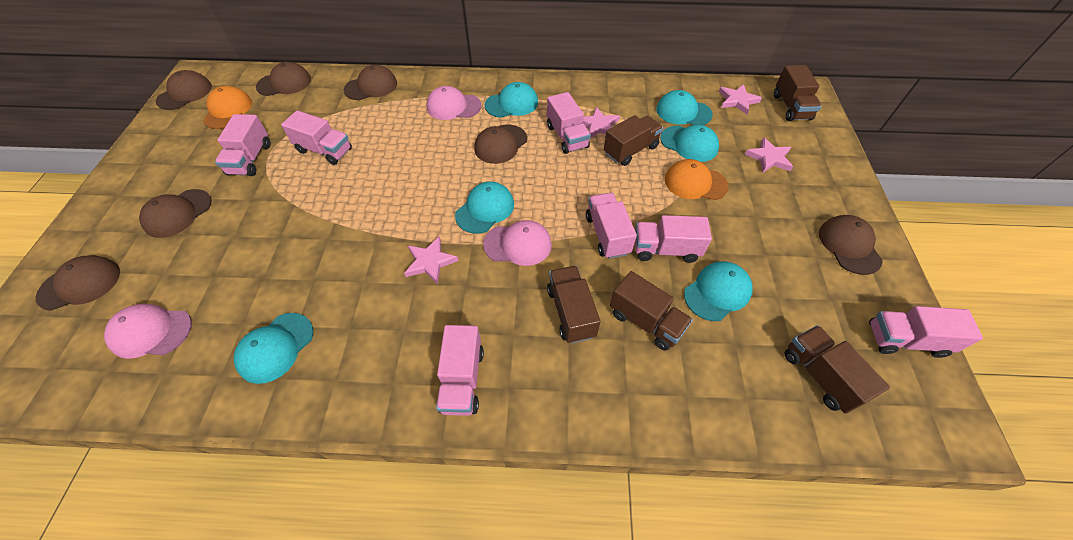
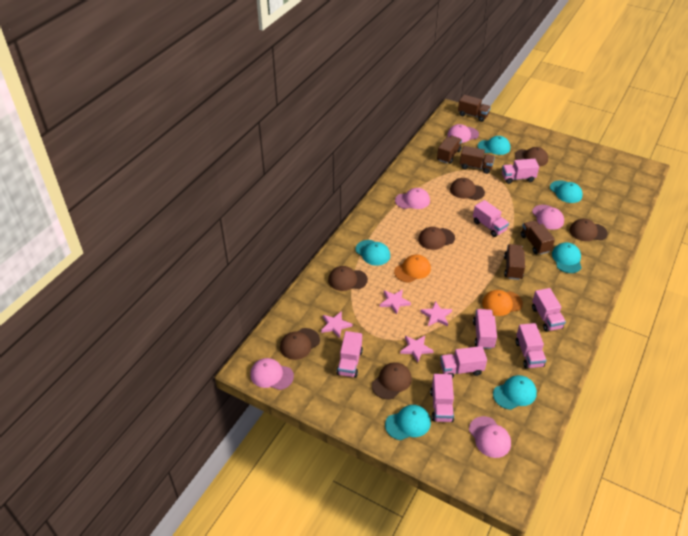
pink cap: 3 -> 5
pink truck: 7 -> 8

